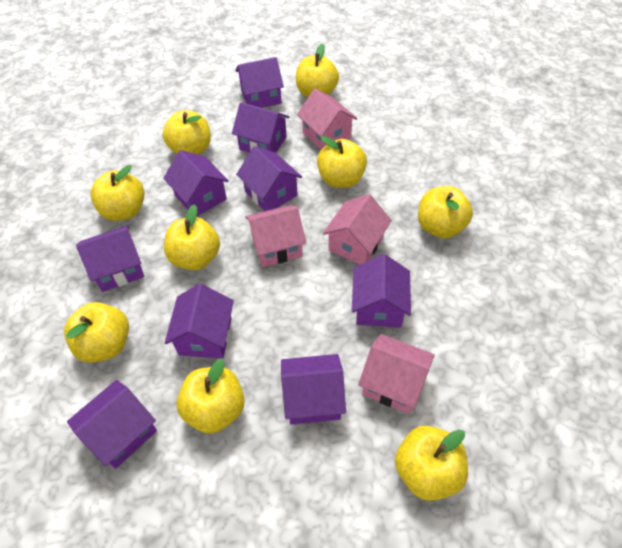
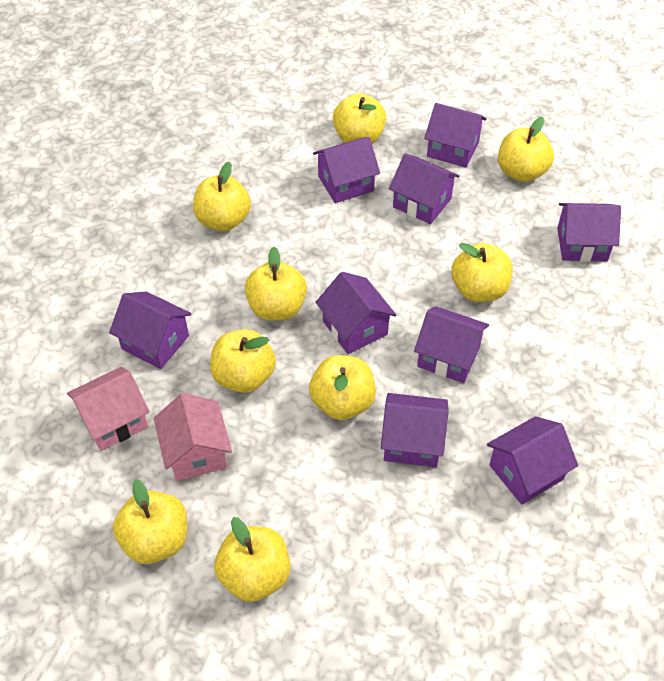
pink house: 4 -> 2

